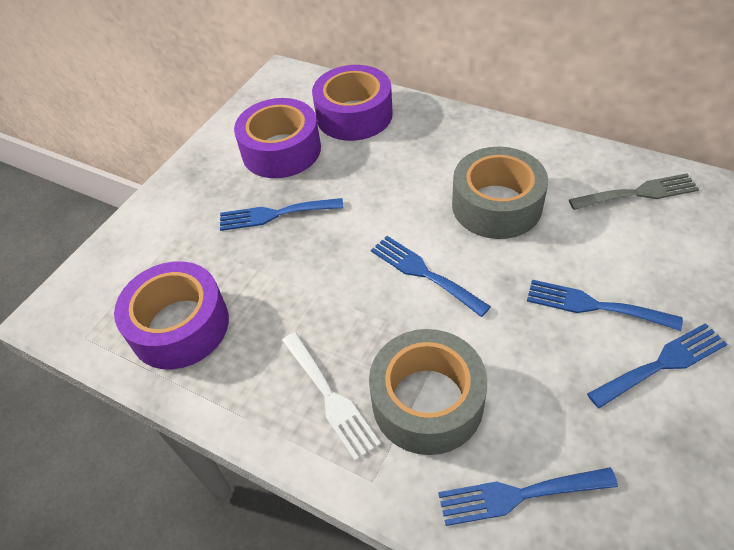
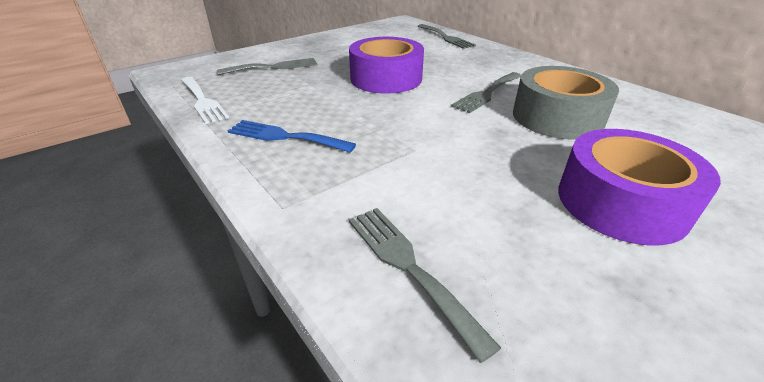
blue fork: 5 -> 1
grey fork: 1 -> 4
grey tape: 2 -> 1
purple tape: 3 -> 2

